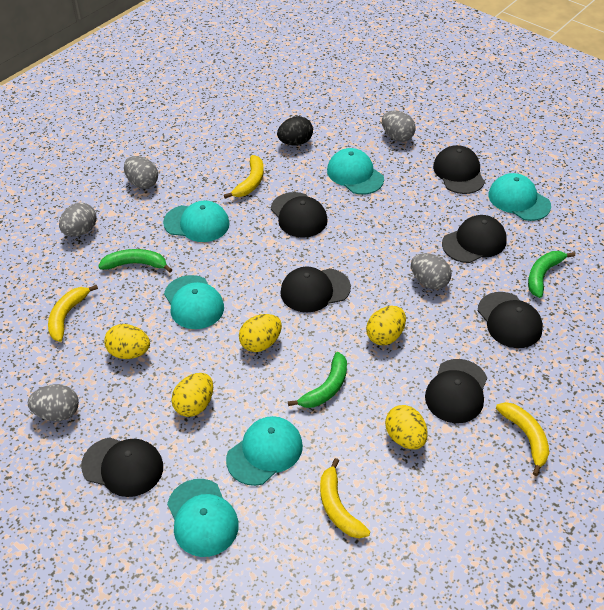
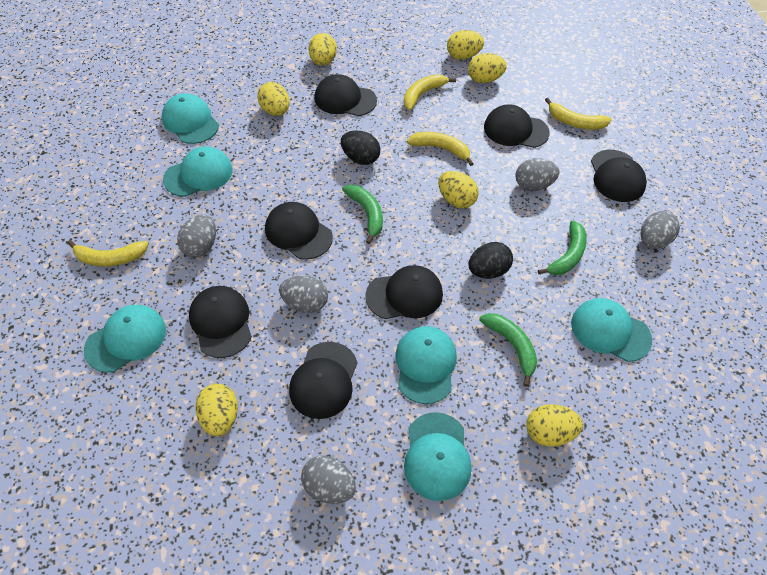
black egg: 1 -> 2
yellow egg: 5 -> 7

